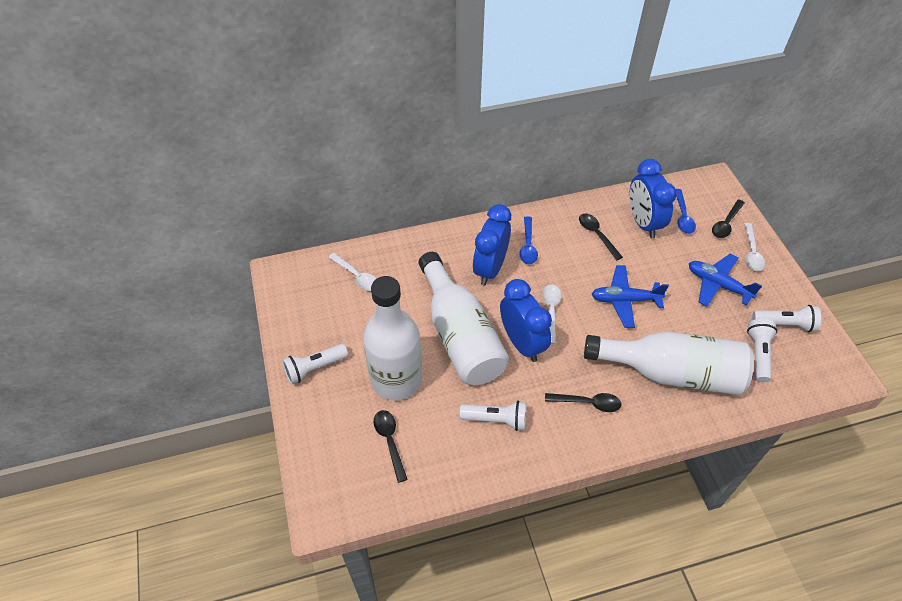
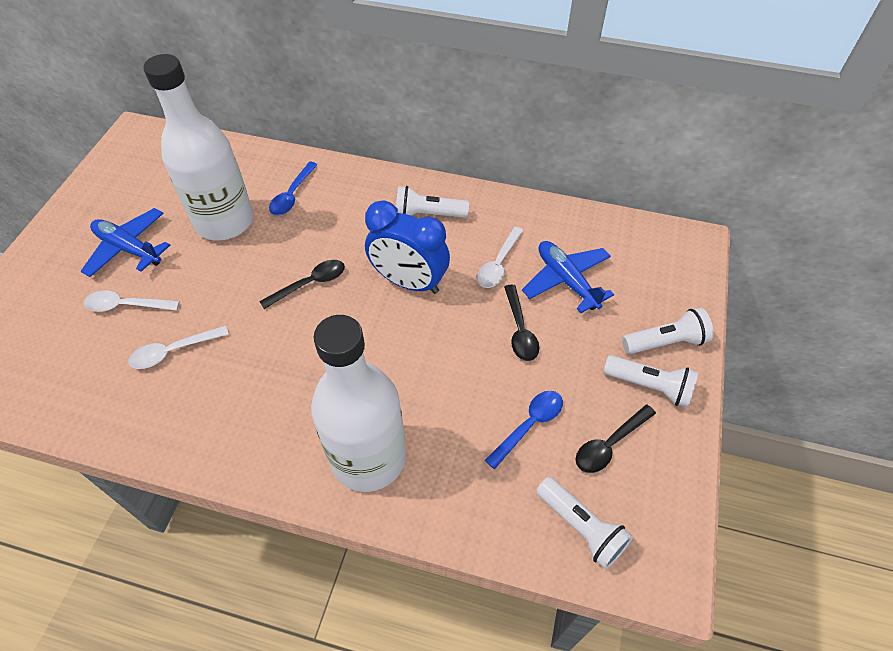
black spoon: 4 -> 3
blue clock: 3 -> 1
white bottle: 3 -> 2

